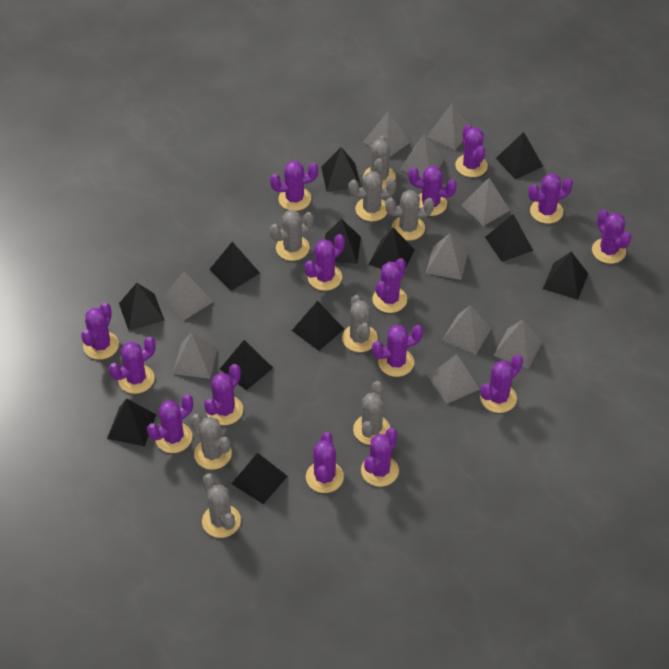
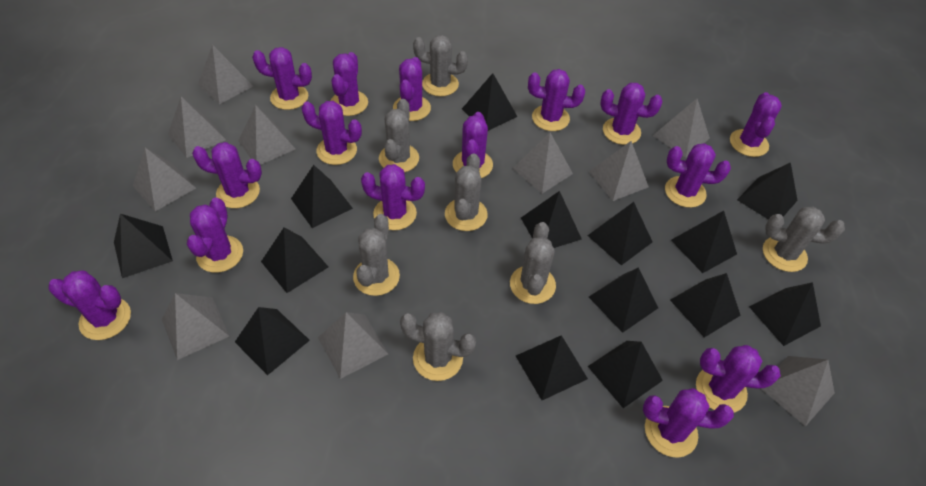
black pyramid: 12 -> 14
grey cactus: 8 -> 7

